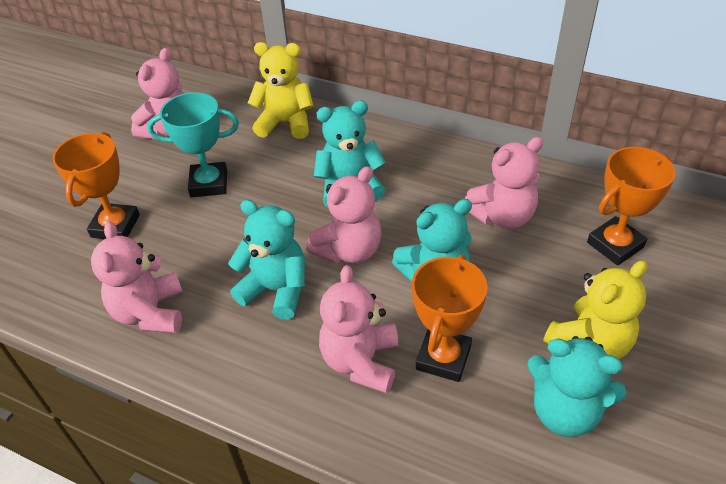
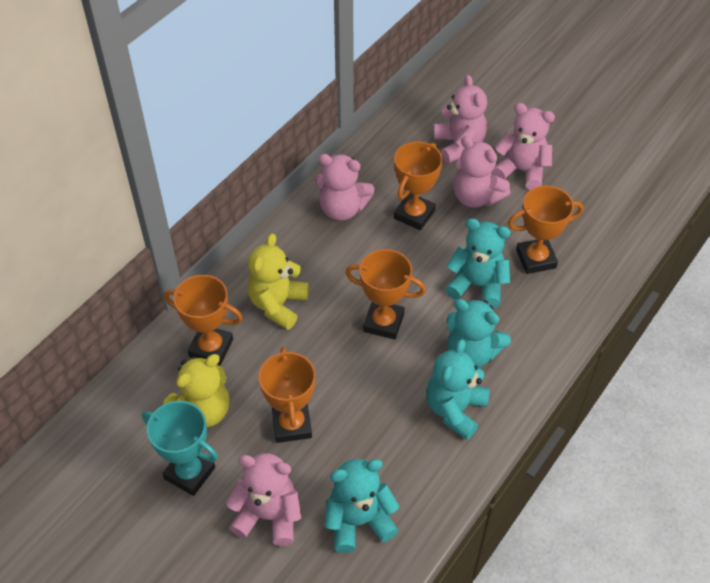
orange trophy: 3 -> 5

